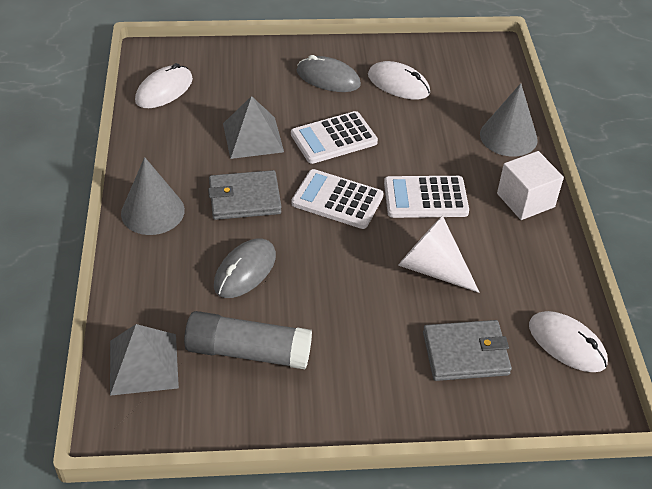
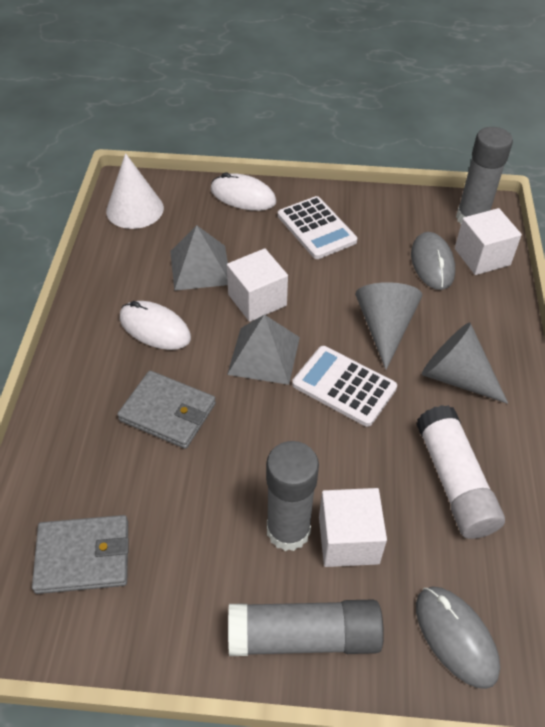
grey glue stick: 1 -> 3
white calculator: 3 -> 2
white cube: 1 -> 3
white glue stick: 0 -> 1
white mouse: 3 -> 2

